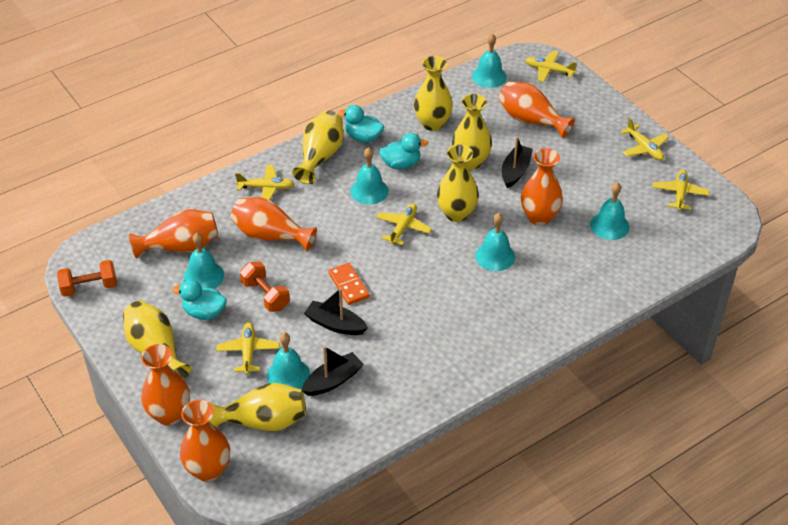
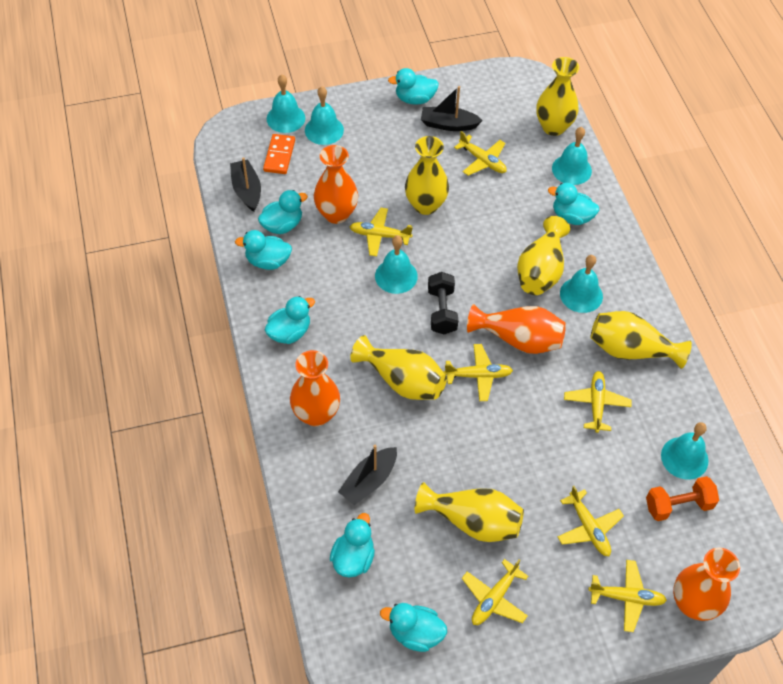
black dumbbell: 0 -> 1
orange dumbbell: 2 -> 1
orange vase: 6 -> 4
turquoise duck: 3 -> 7
yellow plane: 6 -> 7

